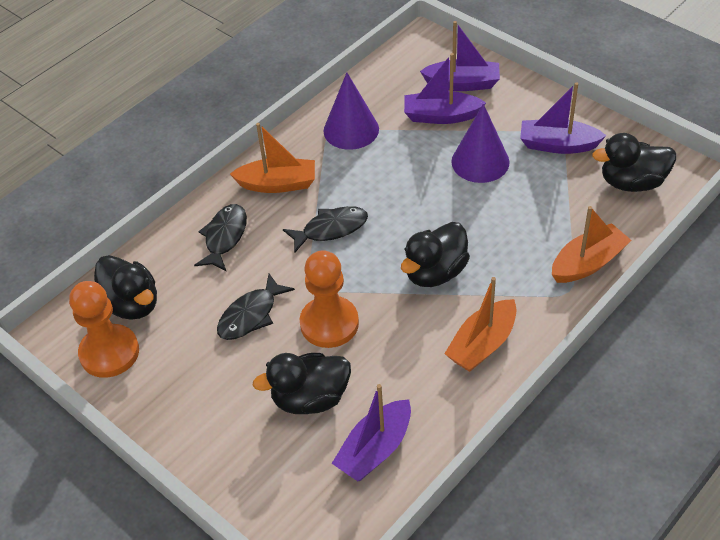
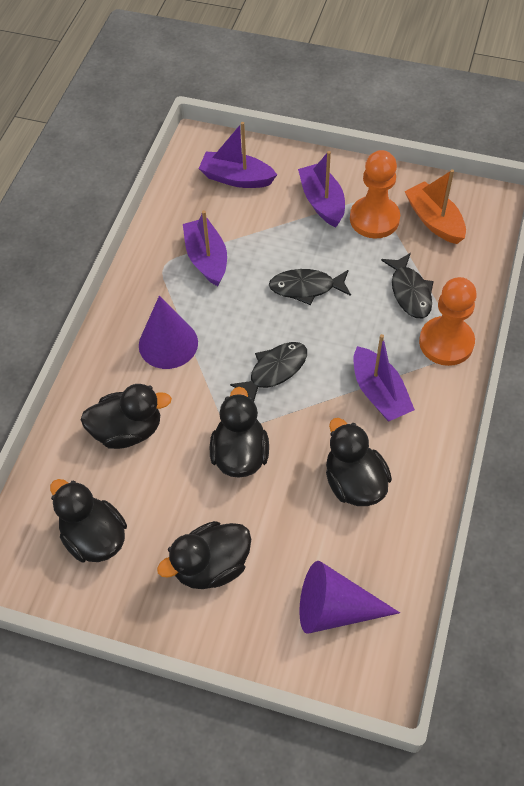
black duck: 4 -> 5
orange boat: 3 -> 1

